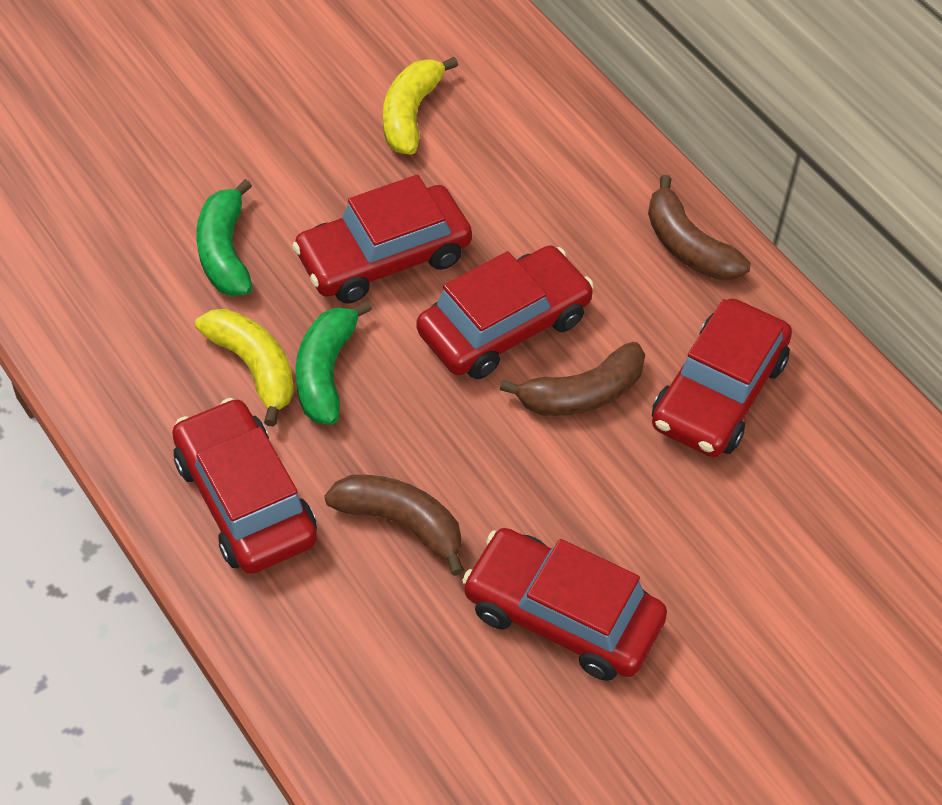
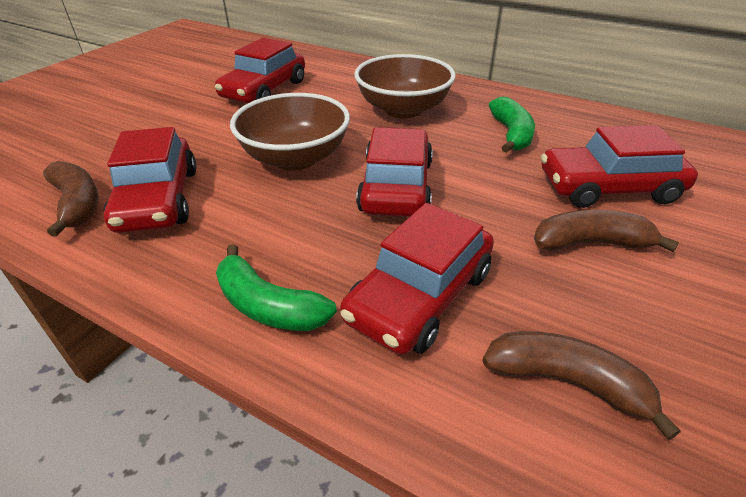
brown bowl: 0 -> 2
yellow banana: 2 -> 0

